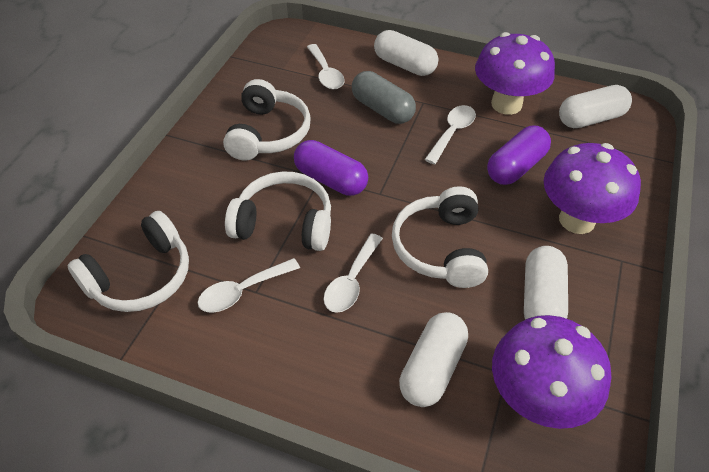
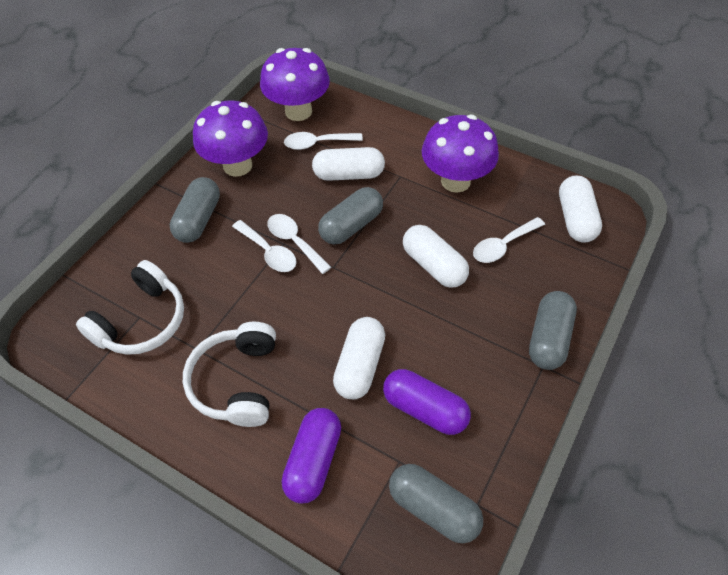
grey capsule: 1 -> 4
white headphones: 4 -> 2

